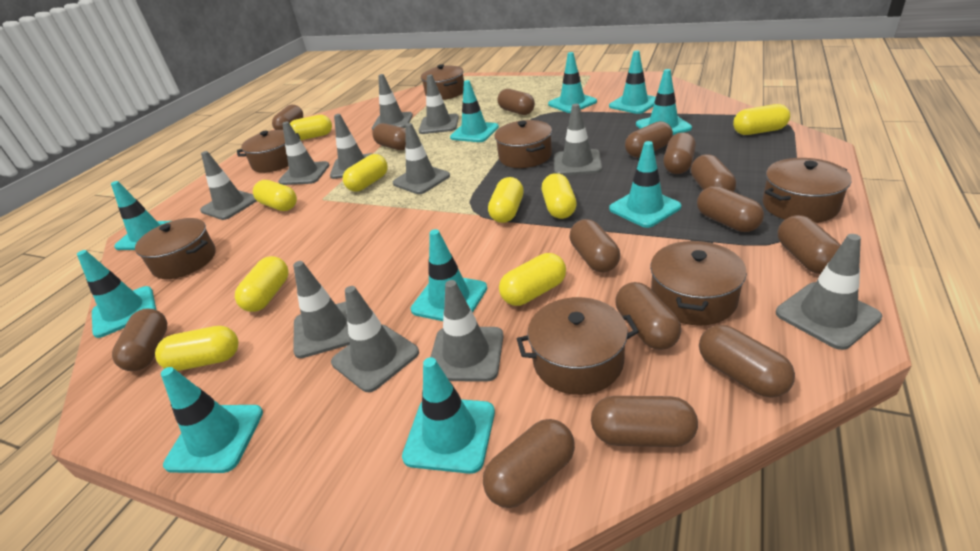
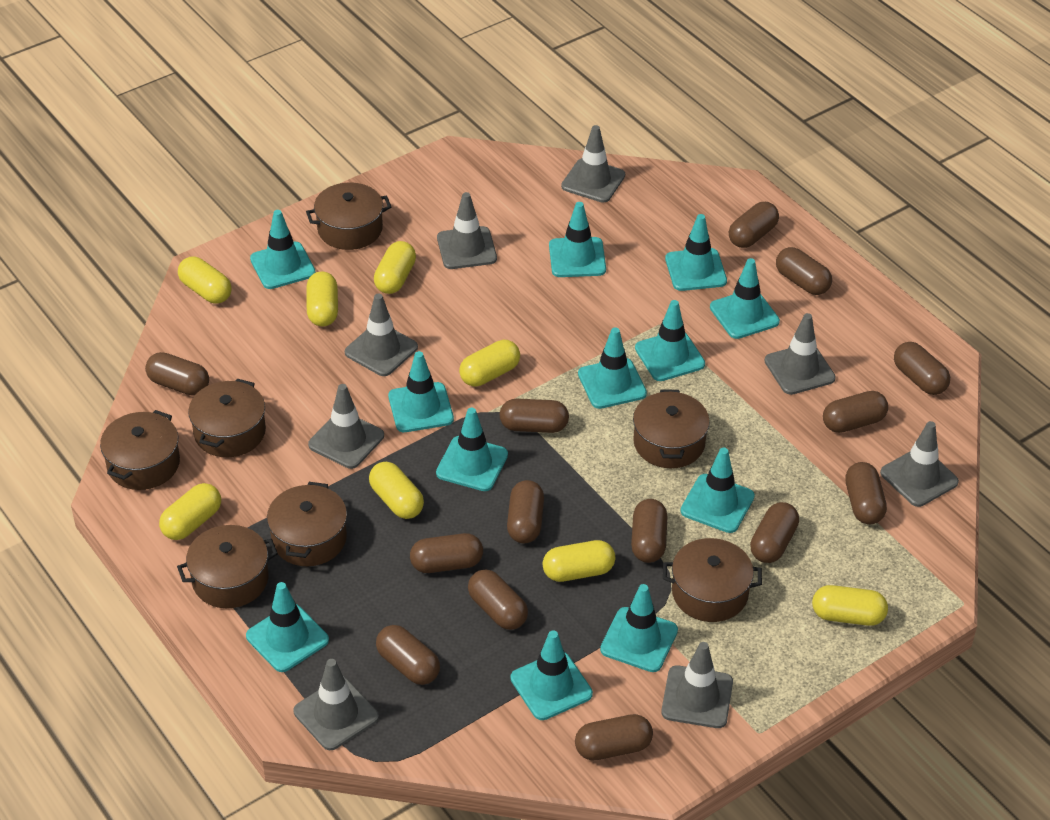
grey traffic cone: 11 -> 8
turquoise traffic cone: 10 -> 12
yellow capsule: 9 -> 8

